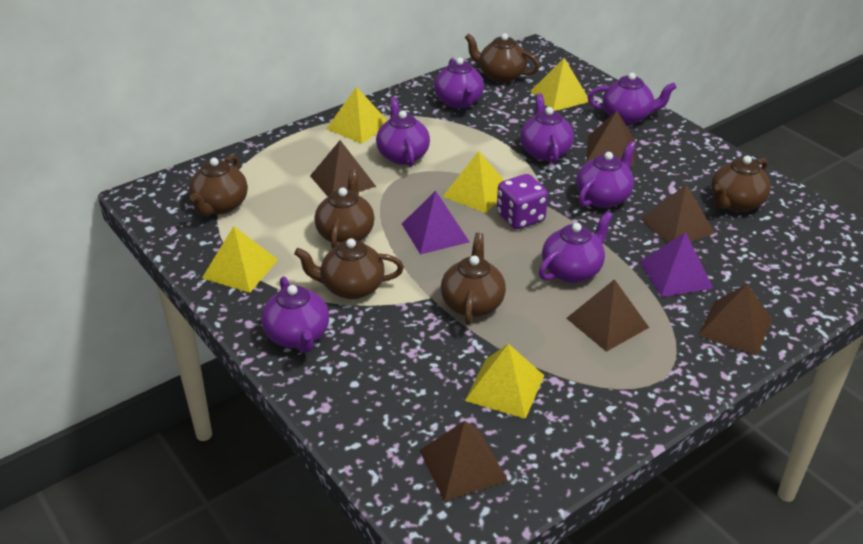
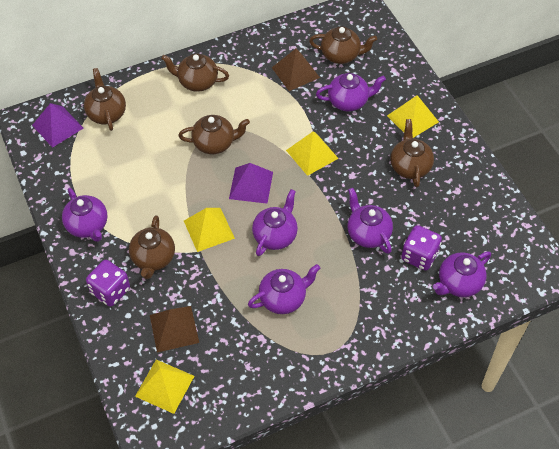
brown pyramid: 6 -> 2
purple dice: 1 -> 2
purple teapot: 7 -> 6
yellow pyramid: 5 -> 4

